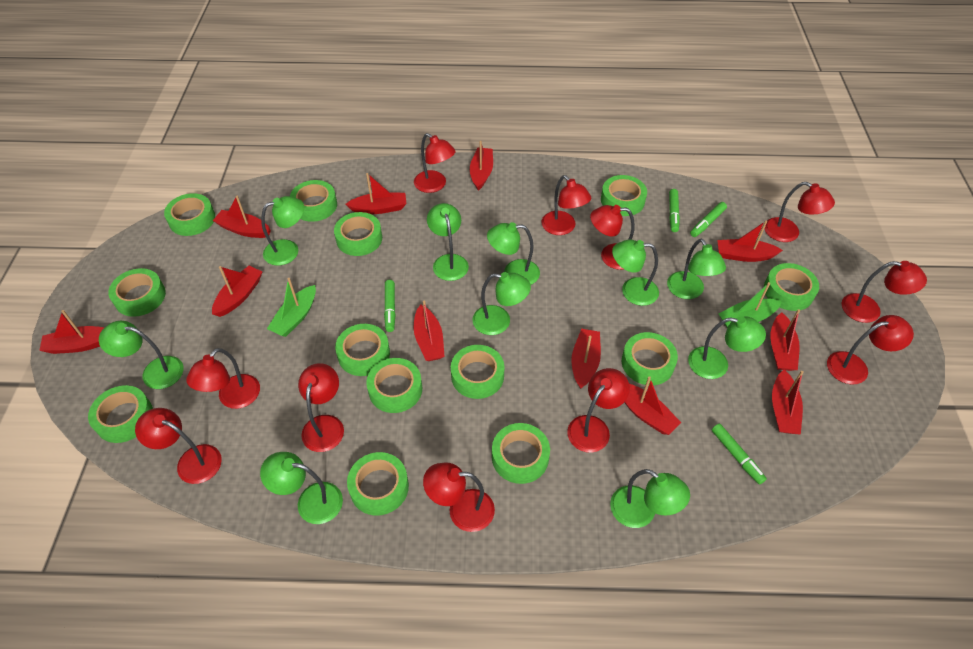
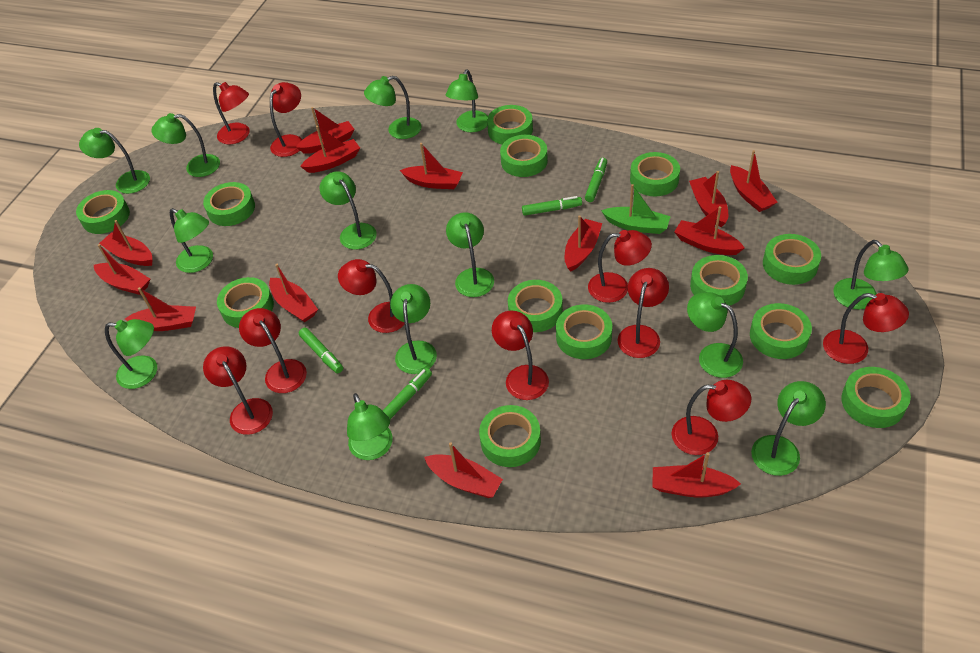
green boat: 2 -> 1
green lamp: 10 -> 13
red boat: 11 -> 13
red lamp: 11 -> 10

